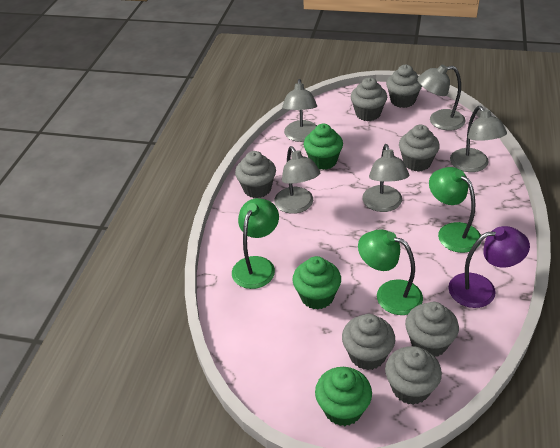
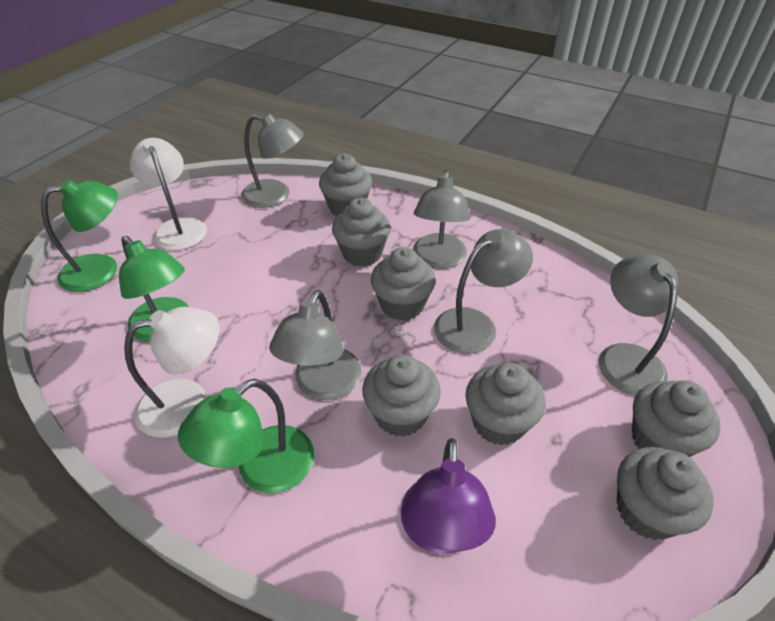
green cupcake: 3 -> 0
white lamp: 0 -> 2

